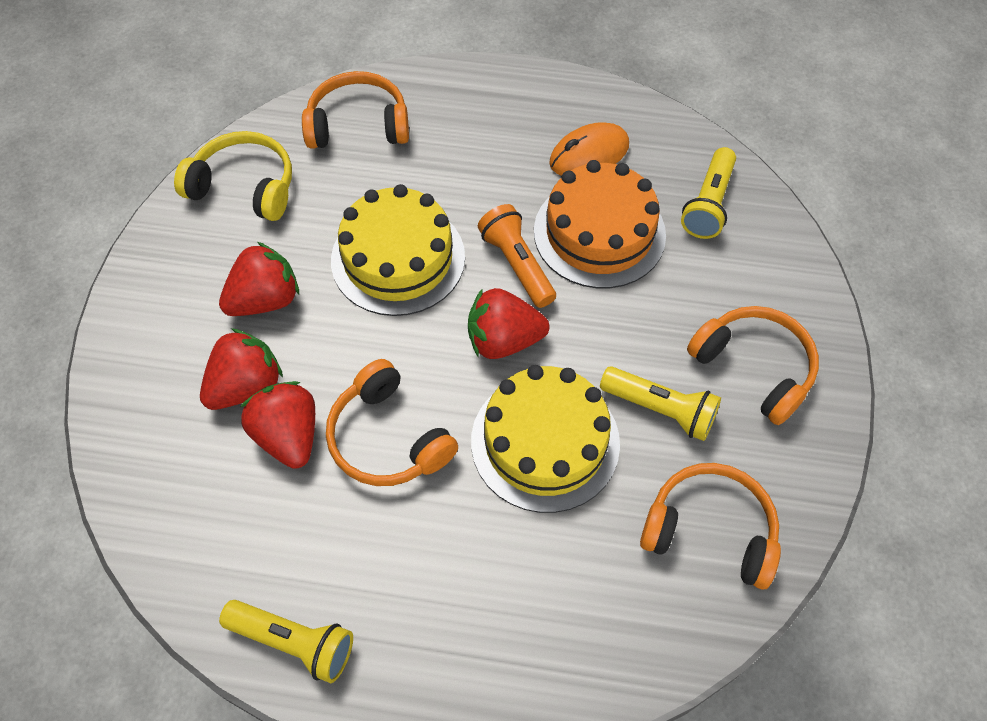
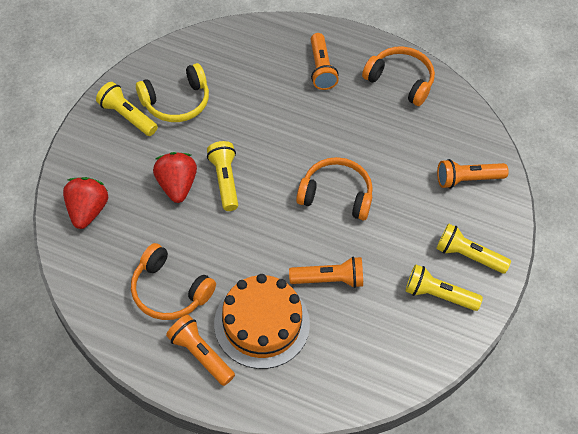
orange flashlight: 1 -> 4
orange headphones: 4 -> 3
orange mouse: 1 -> 0
red strawberry: 4 -> 2
yellow cake: 2 -> 0
yellow flashlight: 3 -> 4

